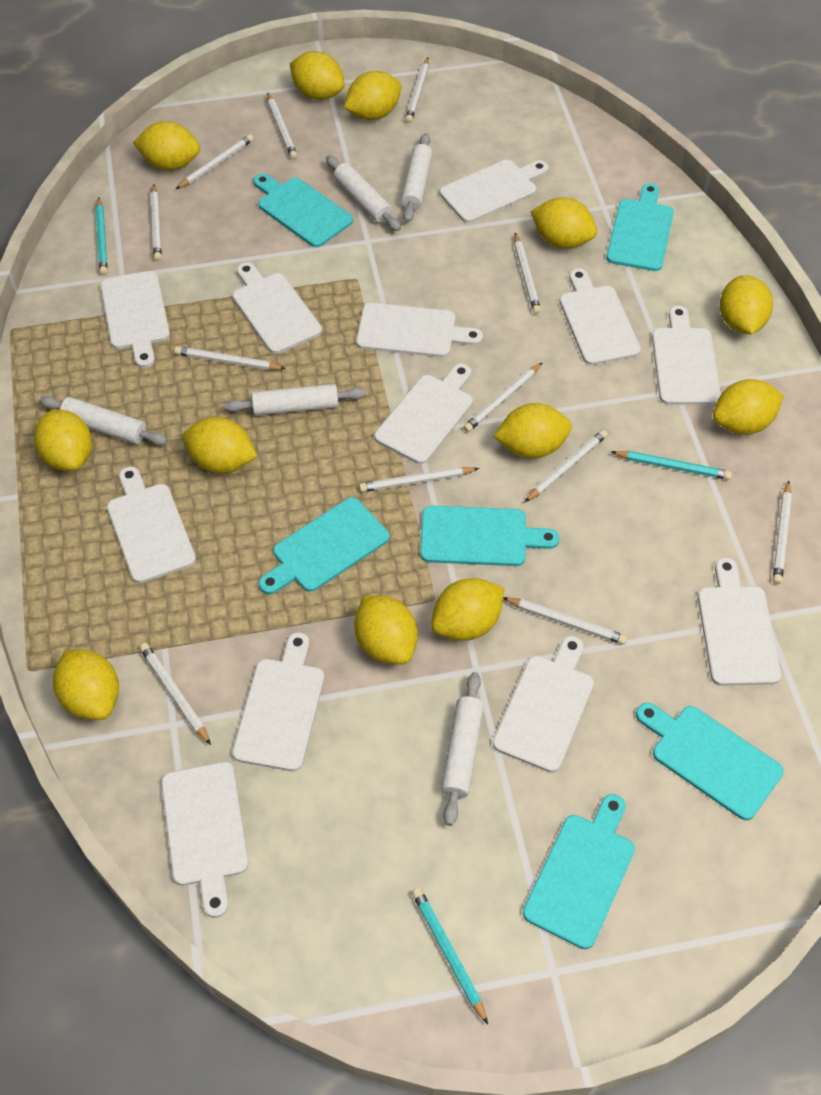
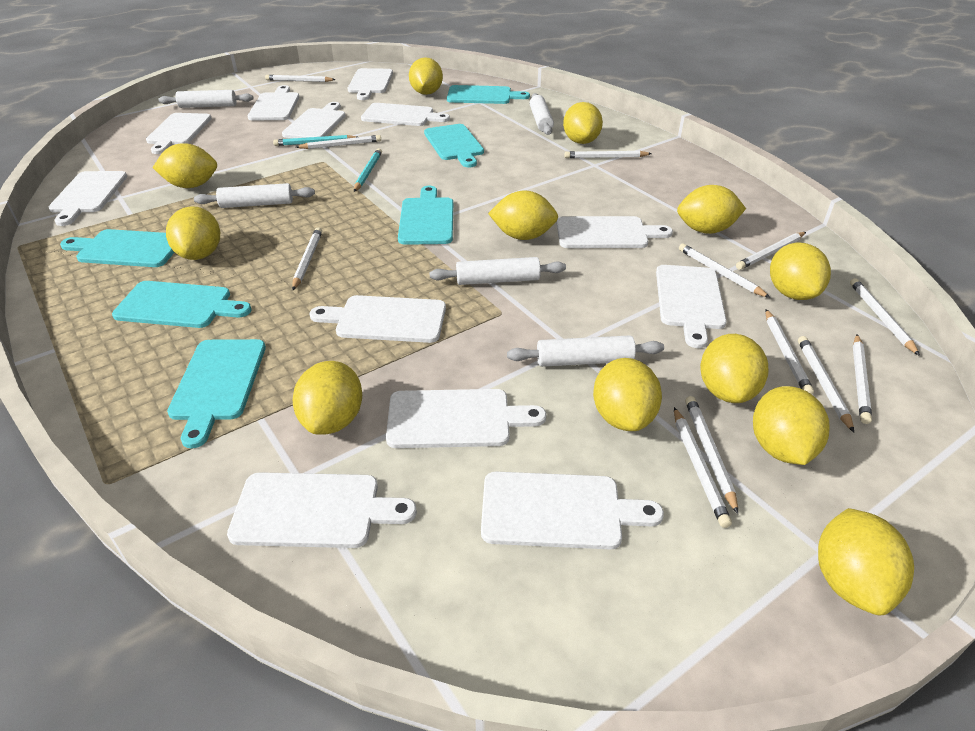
turquoise pencil: 3 -> 2

